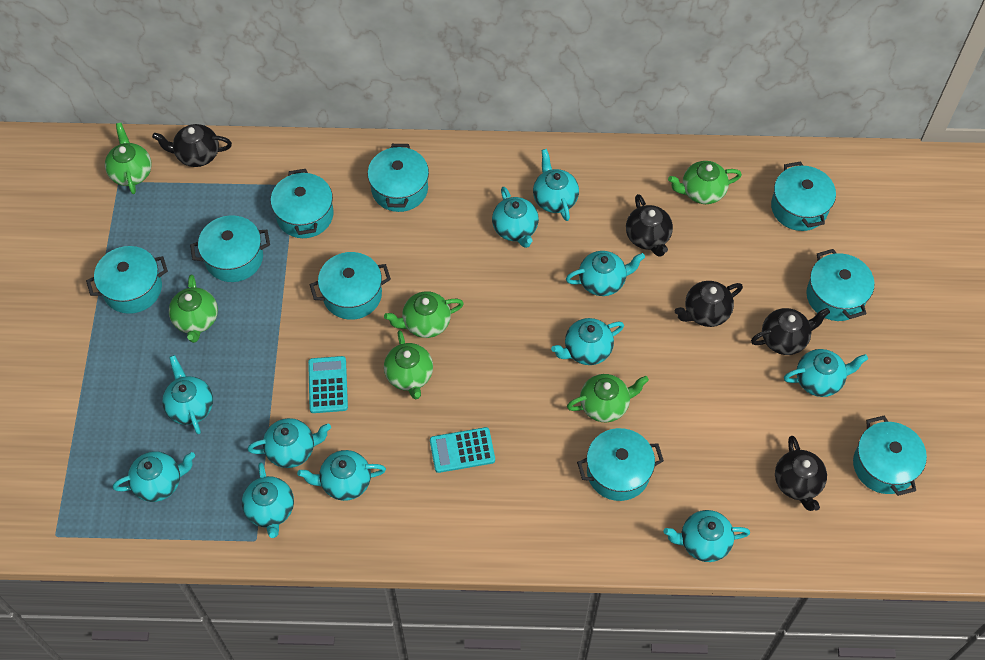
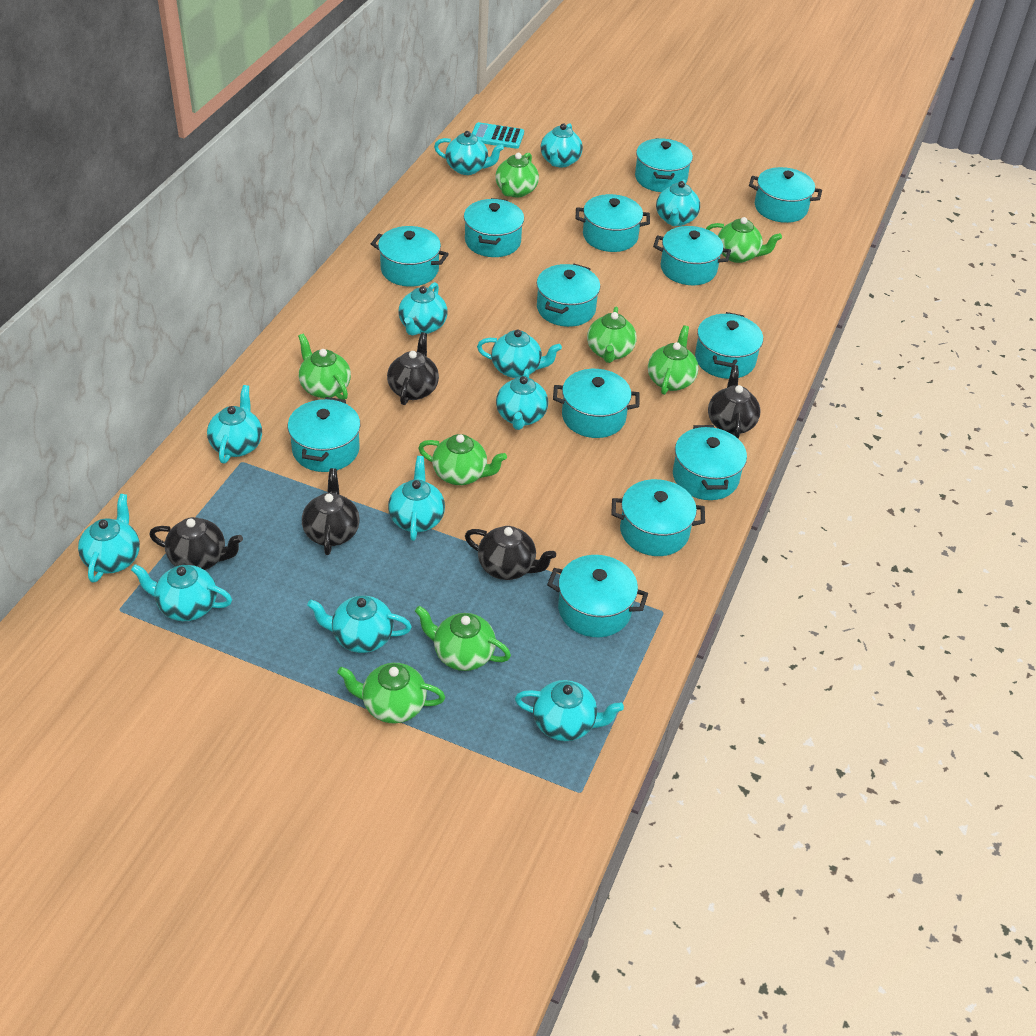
green teapot: 6 -> 8
turquoise calculator: 2 -> 1
turquoise pot: 9 -> 13
turquoise teapot: 11 -> 12

